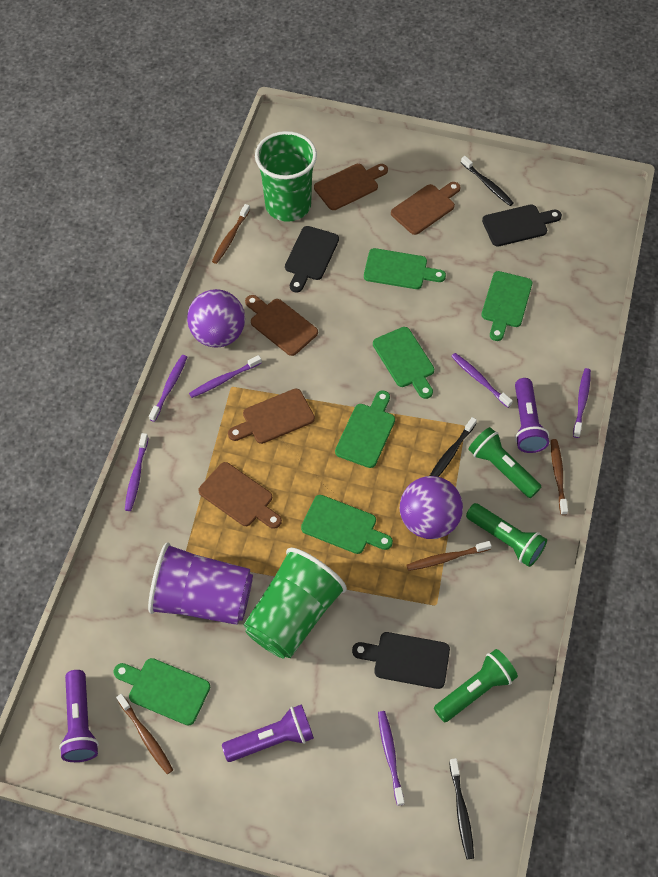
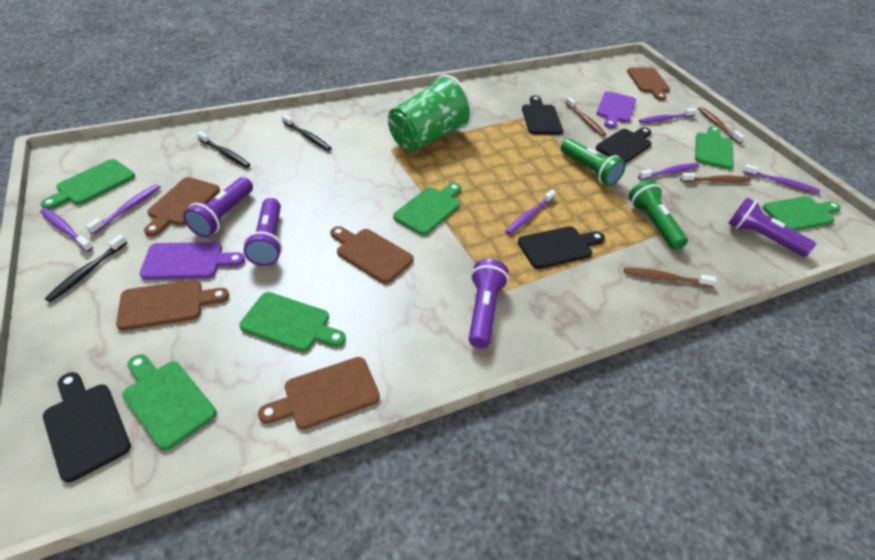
black cutting board: 3 -> 4
green cup: 2 -> 1
green flashlight: 3 -> 2
purple ball: 2 -> 0
purple cup: 1 -> 0
purple cutting board: 0 -> 2
purple flashlight: 3 -> 4

